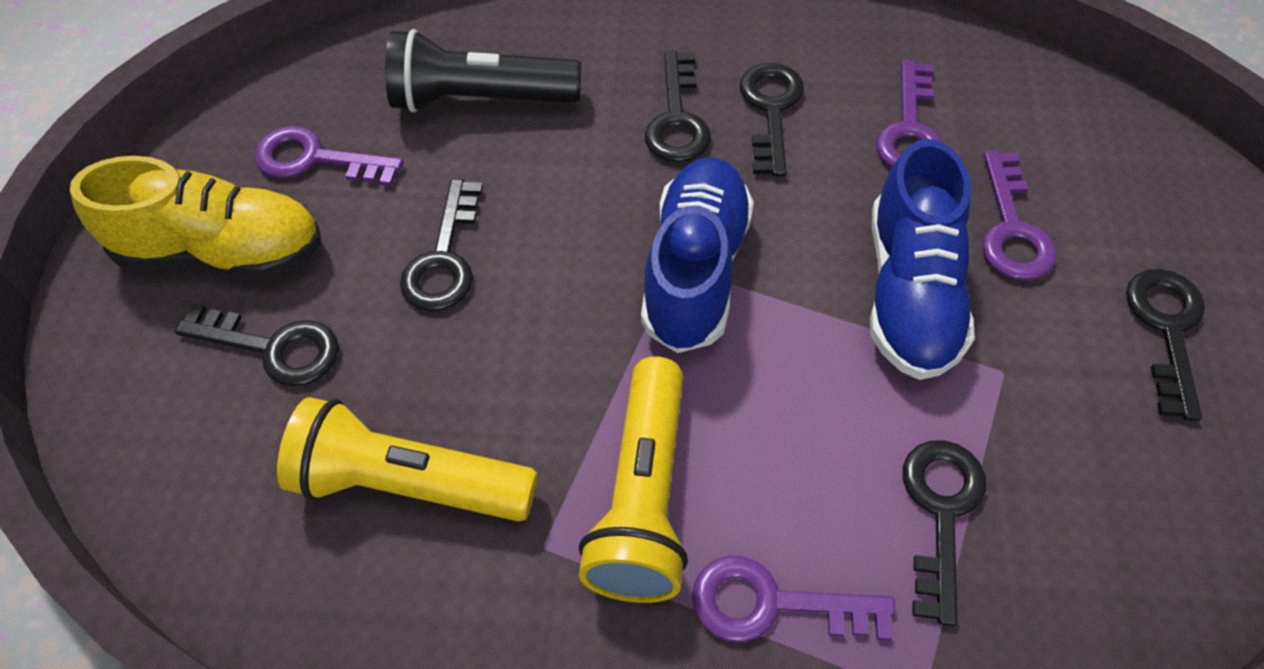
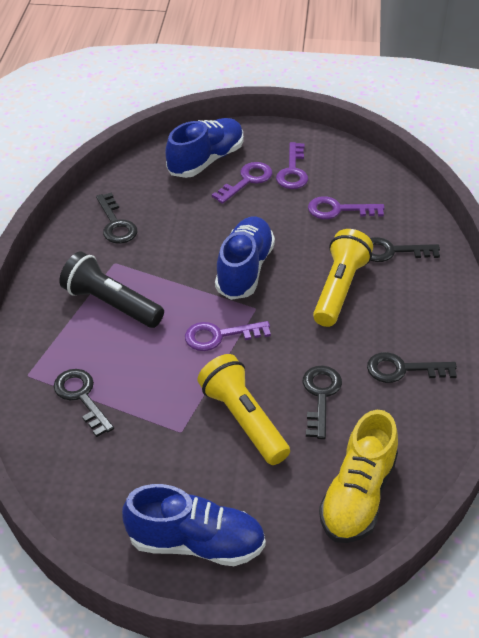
black key: 6 -> 5
blue shoe: 2 -> 3

